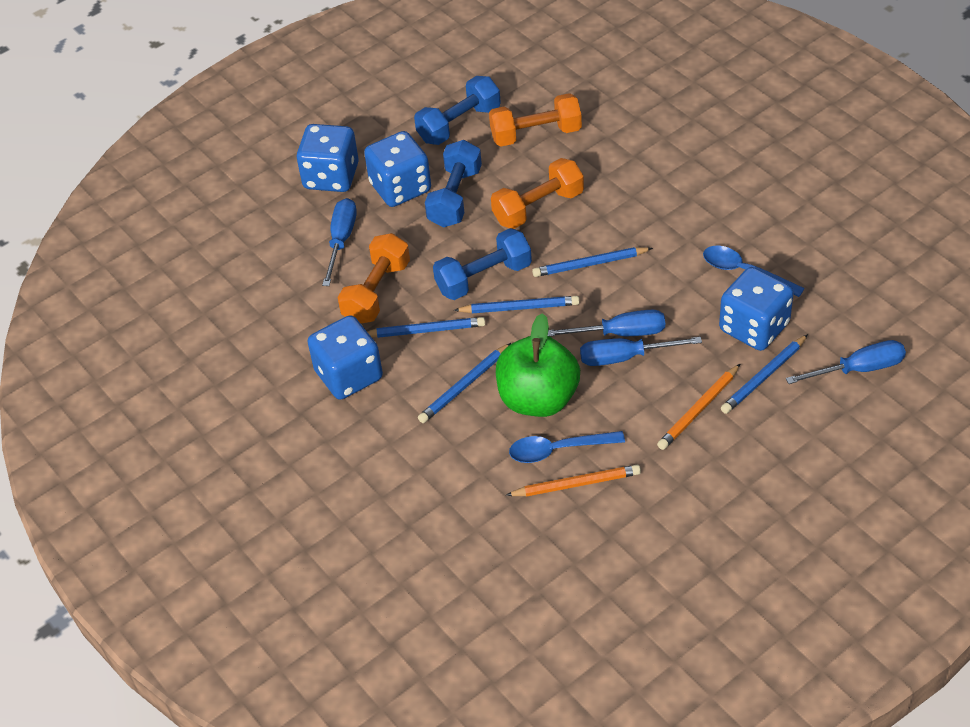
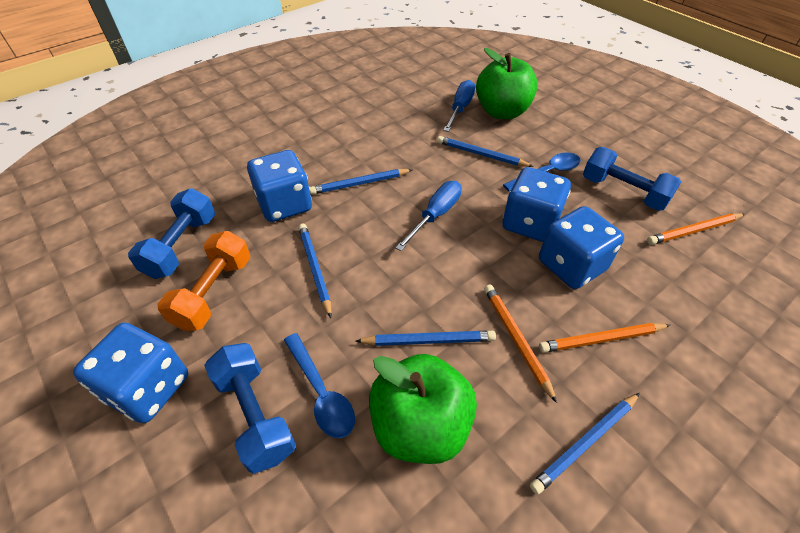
blue screwdriver: 4 -> 2
green apple: 1 -> 2
orange dumbbell: 3 -> 1
orange pencil: 2 -> 3

